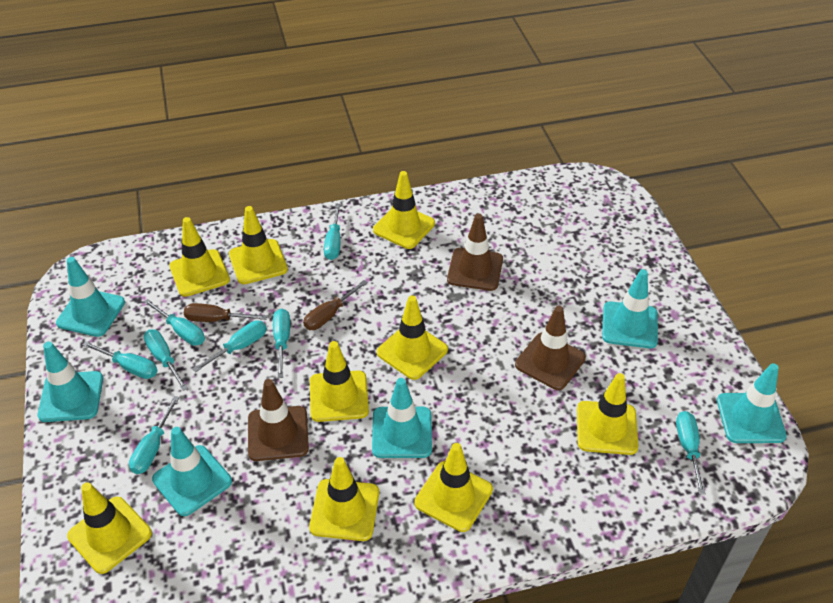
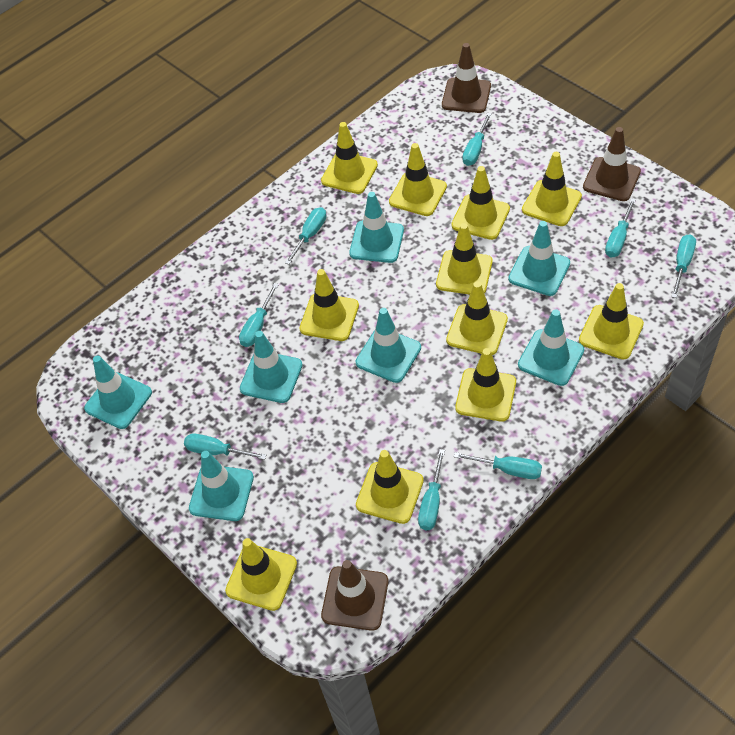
brown screwdriver: 2 -> 0
turquoise traffic cone: 6 -> 7
yellow traffic cone: 9 -> 11

